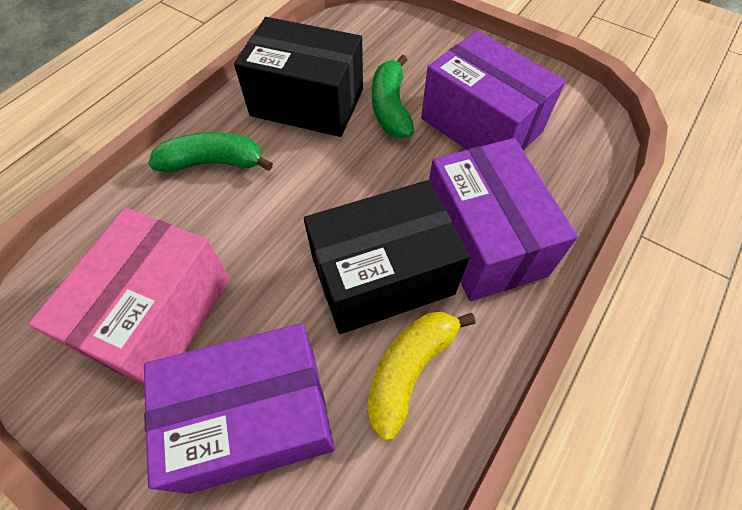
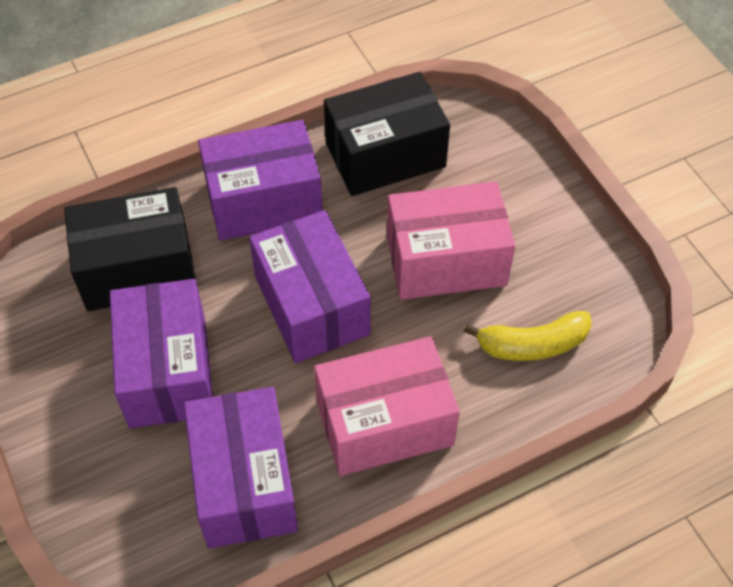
green banana: 2 -> 0
pink box: 1 -> 2
purple box: 3 -> 4

